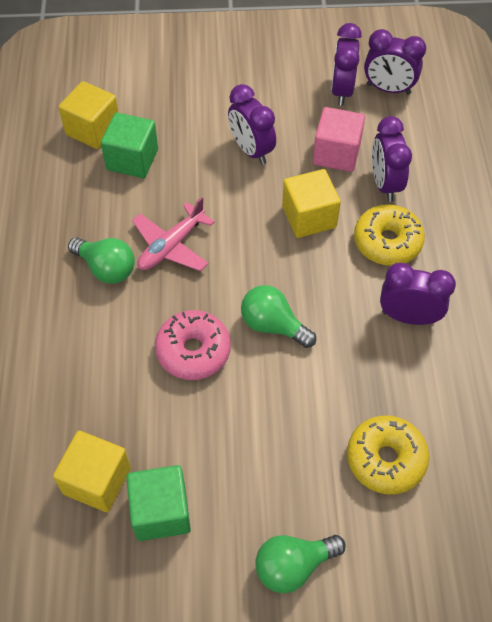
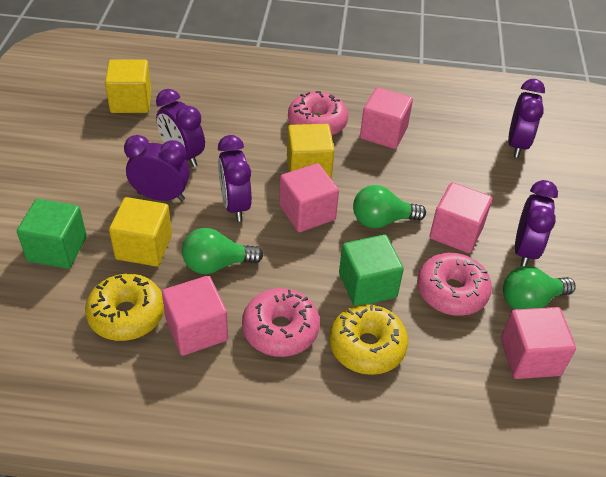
pink cube: 1 -> 5
pink donut: 1 -> 3
pink plane: 1 -> 0

